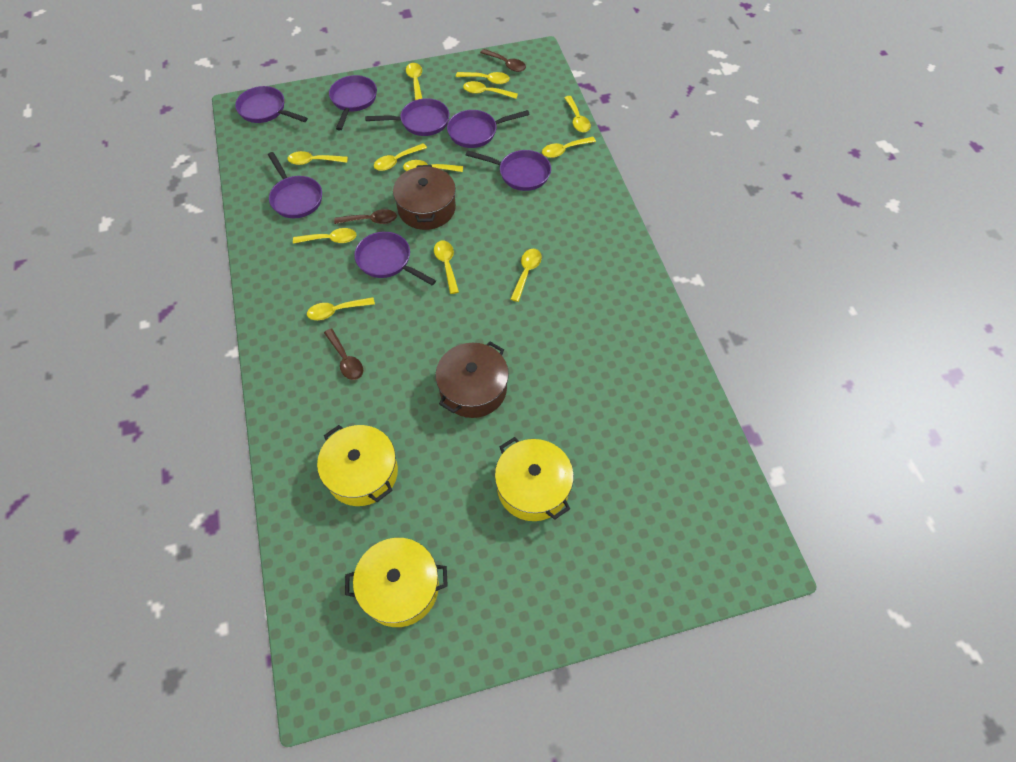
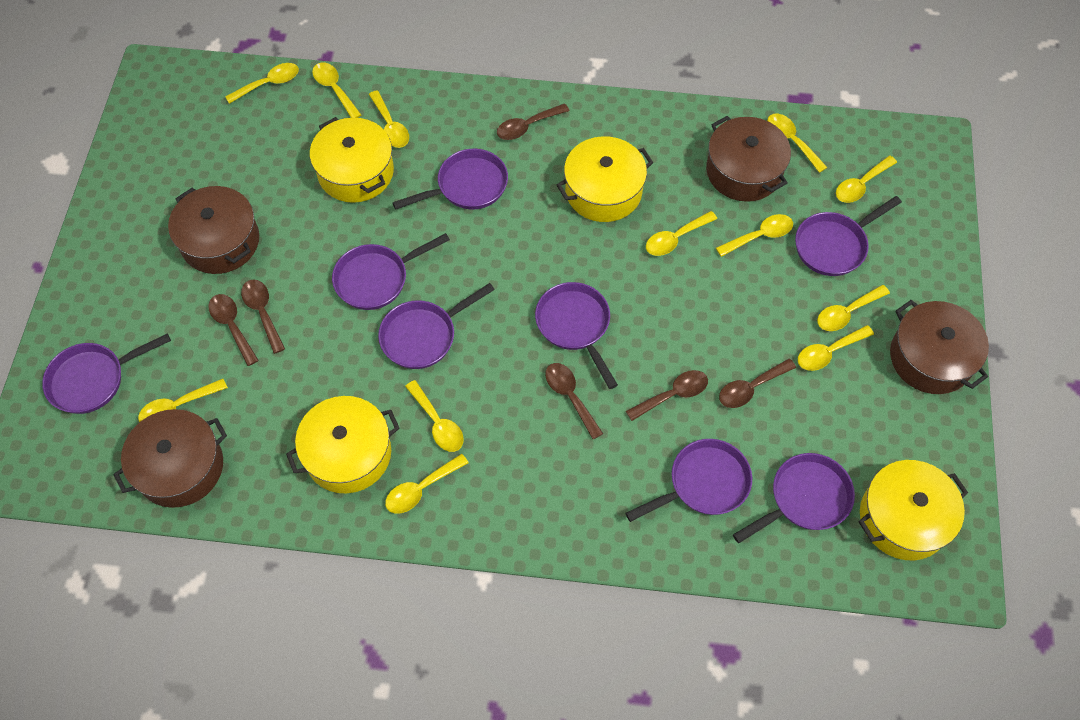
brown pot: 2 -> 4
brown spoon: 3 -> 6
purple pan: 7 -> 8
yellow pot: 3 -> 4

